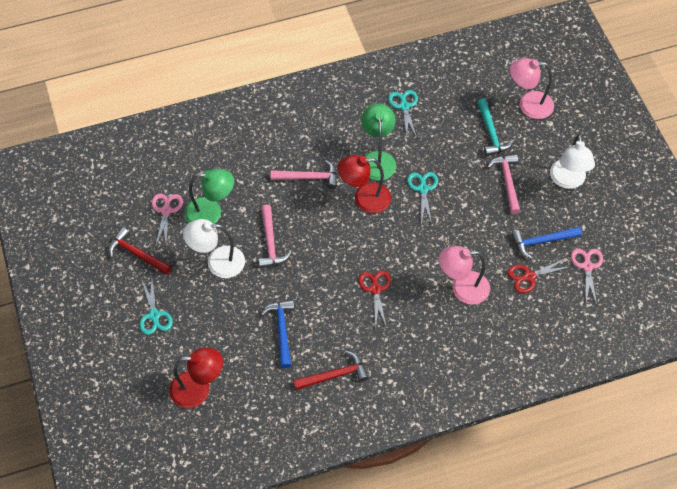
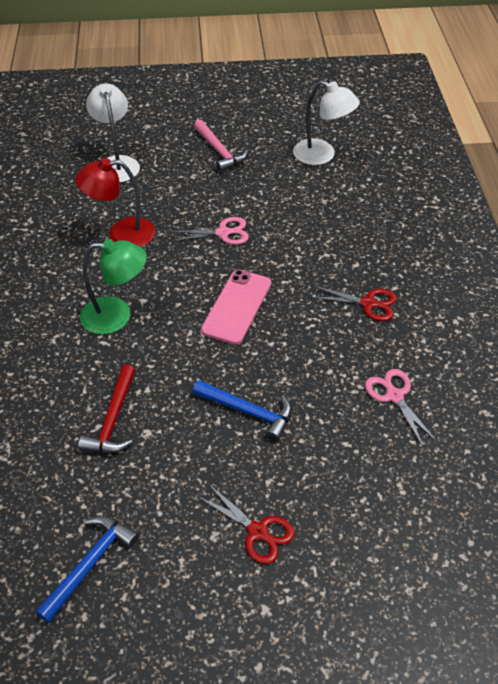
green lamp: 2 -> 1
pink hammer: 3 -> 1
pink lamp: 2 -> 0
pink phone: 0 -> 1
red hammer: 2 -> 1
red lamp: 2 -> 1
turquoise hammer: 1 -> 0
turquoise scissors: 3 -> 0

